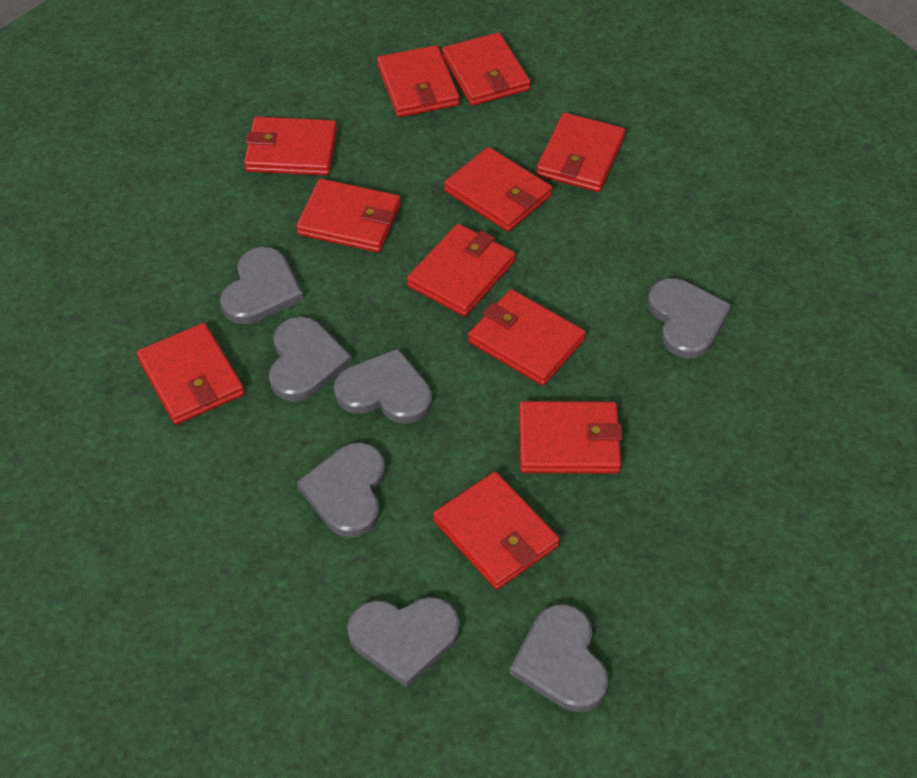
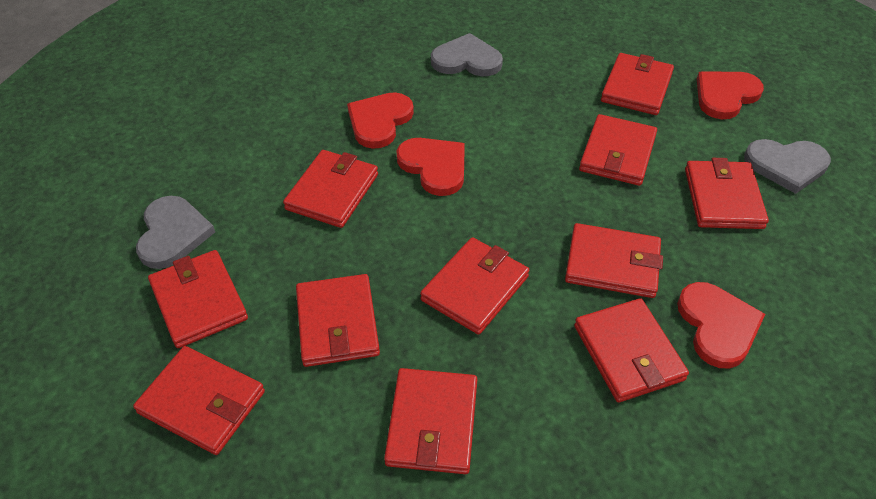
grey heart: 7 -> 3
red heart: 0 -> 4

